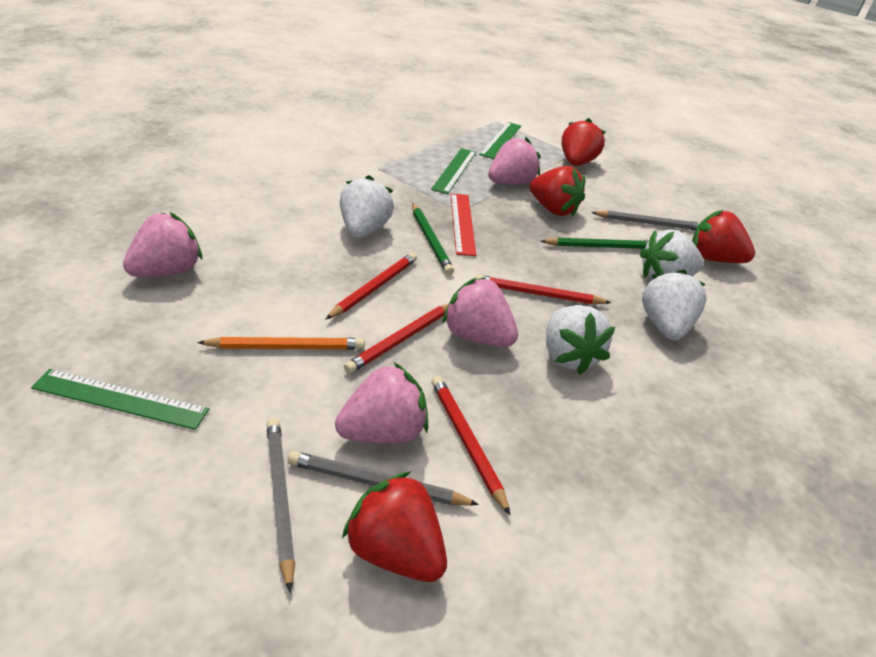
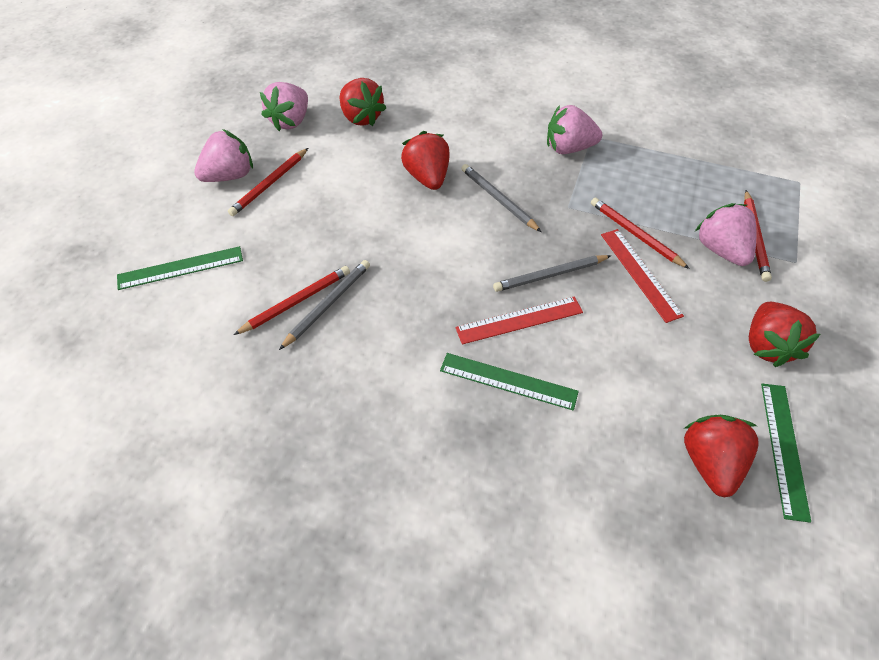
green pencil: 2 -> 0
orange pencil: 1 -> 0
red ruler: 1 -> 2
white strawberry: 4 -> 0

